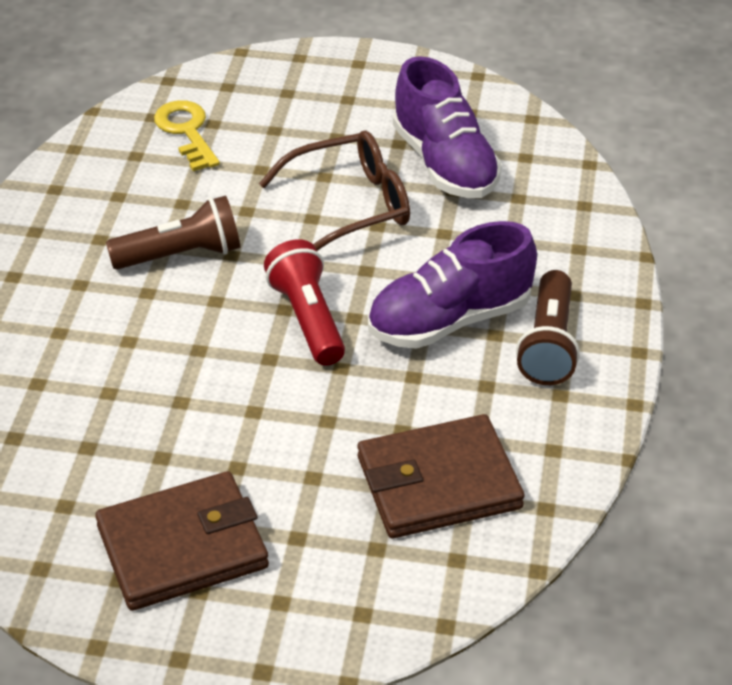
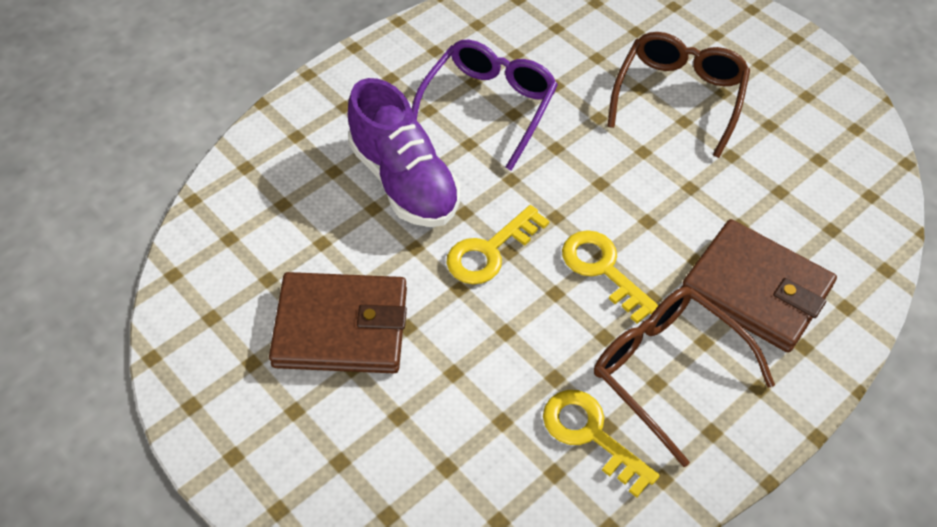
brown flashlight: 2 -> 0
brown glasses: 1 -> 2
purple glasses: 0 -> 1
purple shoe: 2 -> 1
red flashlight: 1 -> 0
yellow key: 1 -> 3

